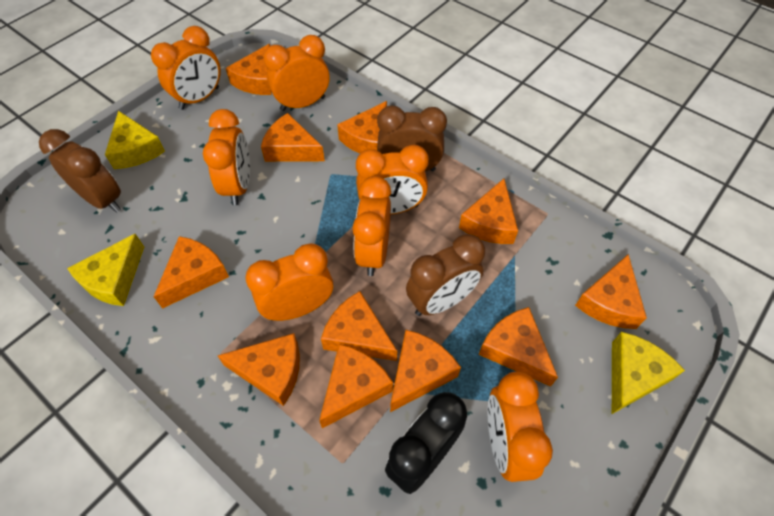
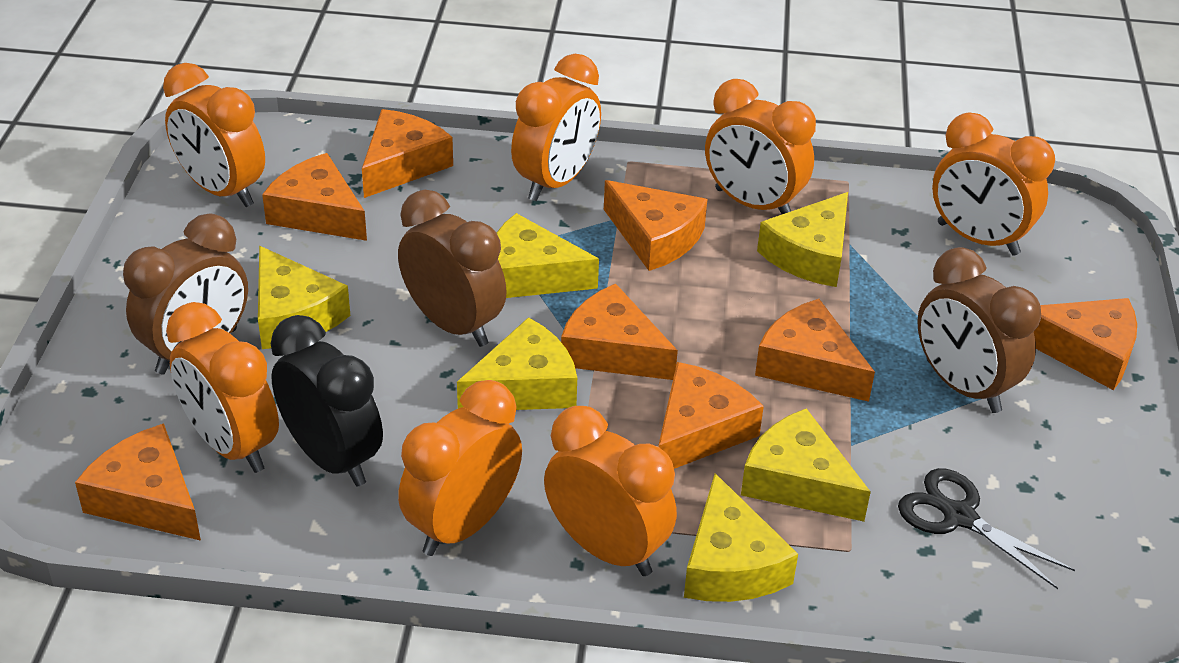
black scissors: 0 -> 1
orange cheese: 11 -> 8
yellow cheese: 3 -> 6

